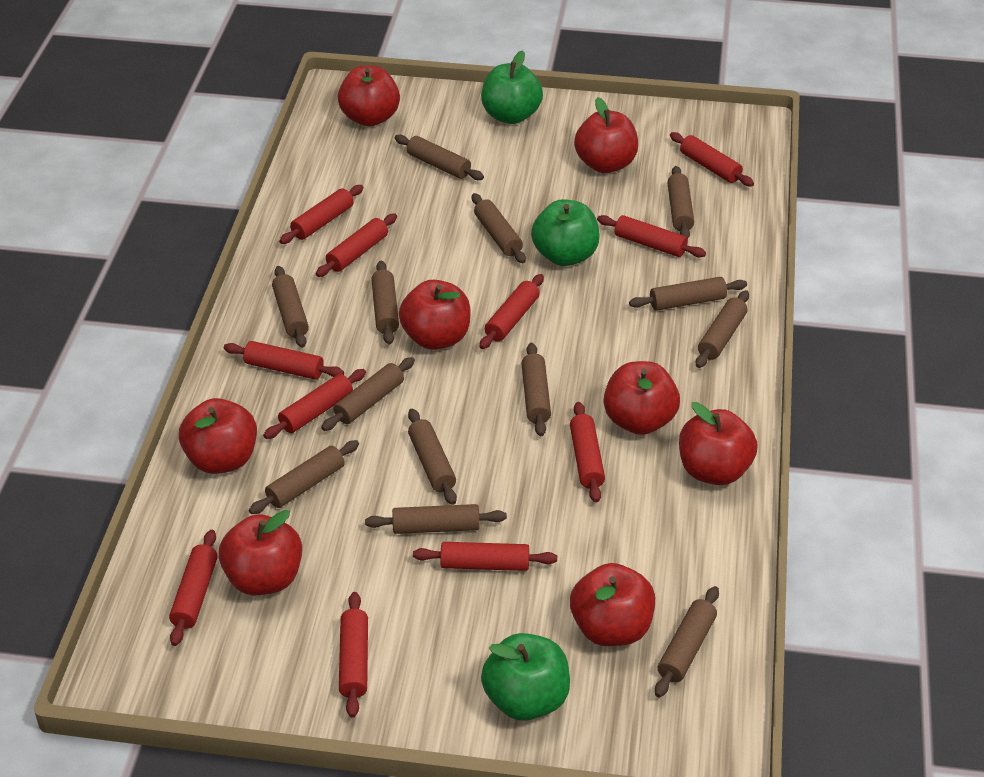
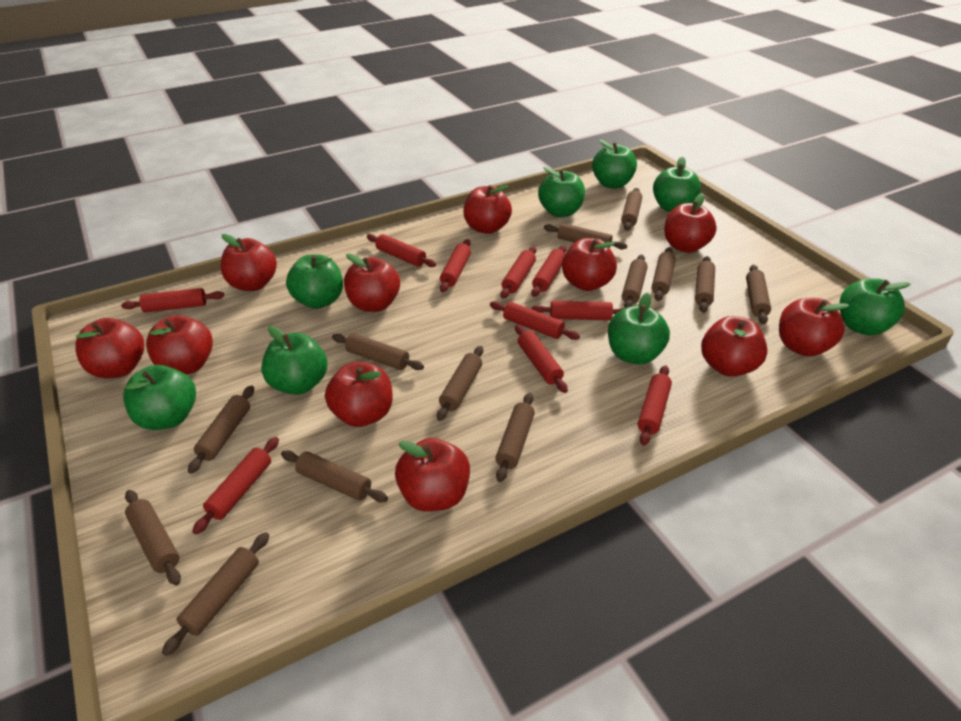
green apple: 3 -> 8
red apple: 8 -> 11
red rolling pin: 11 -> 10

